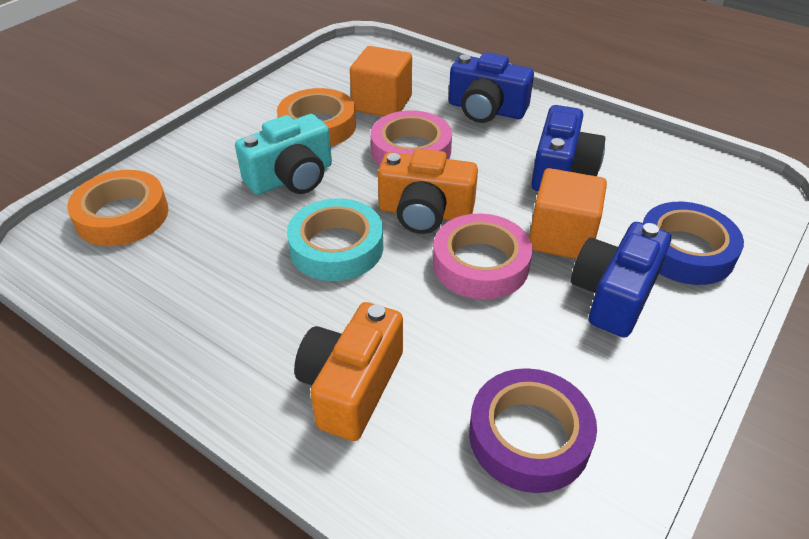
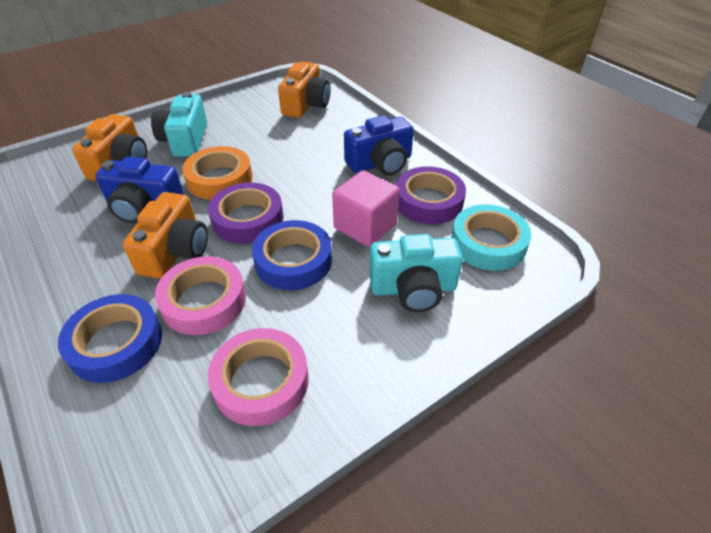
blue camera: 3 -> 2
blue tape: 1 -> 2
orange camera: 2 -> 3
orange cube: 2 -> 0
orange tape: 2 -> 1
pink cube: 0 -> 1
purple tape: 1 -> 2
turquoise camera: 1 -> 2

